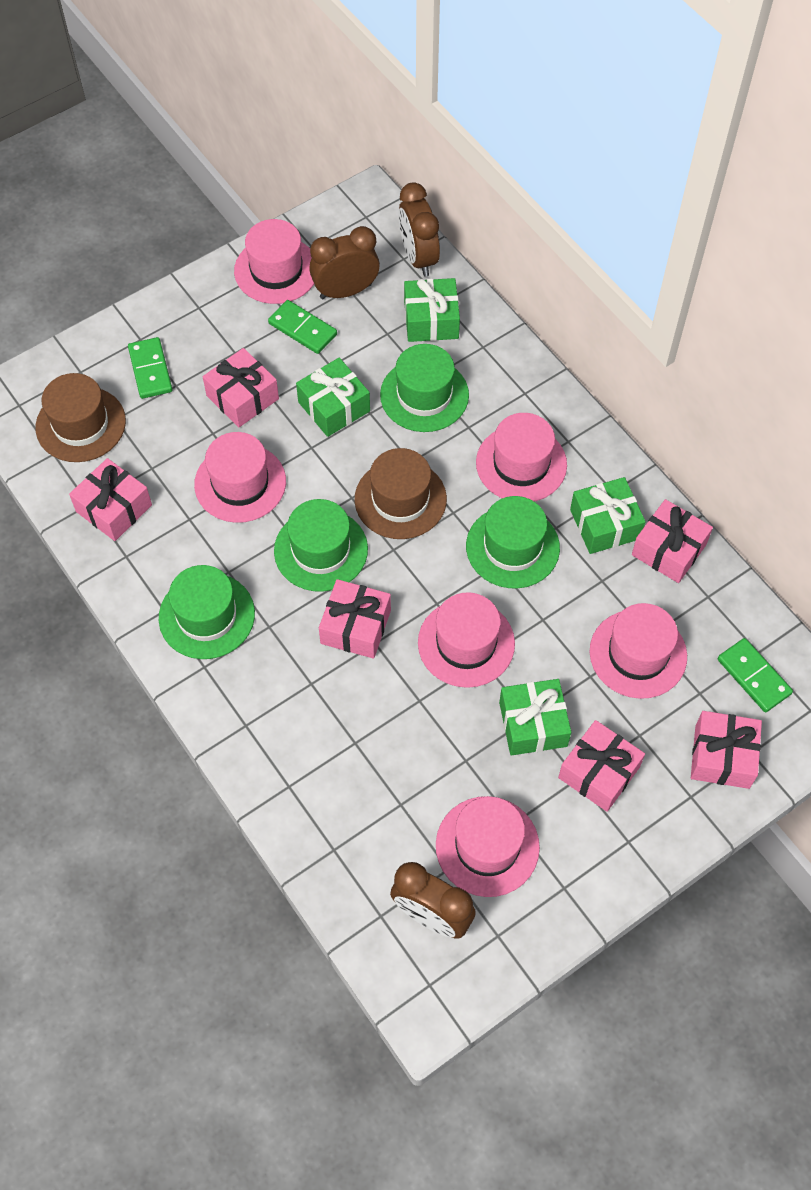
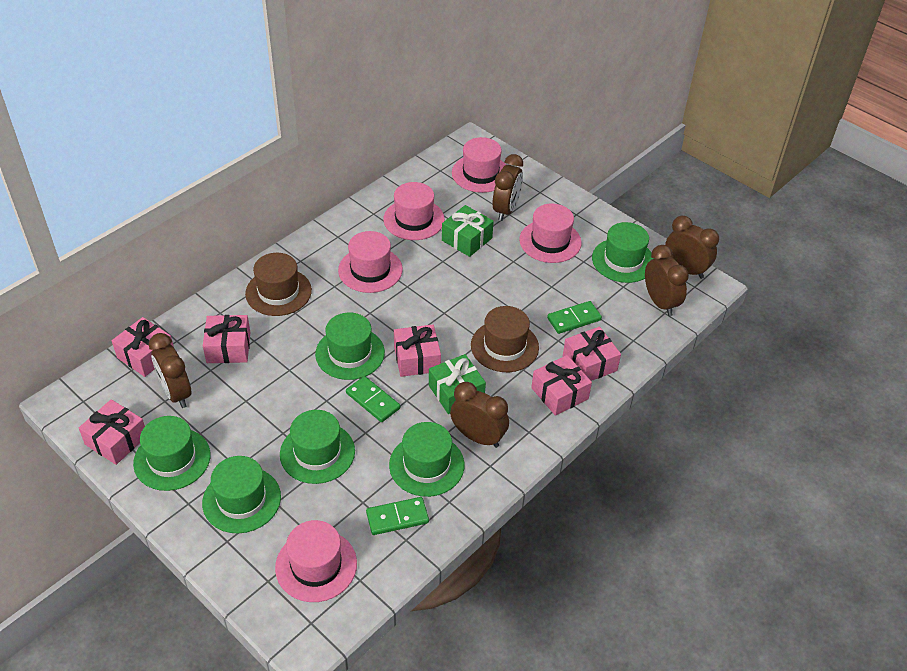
brown clock: 3 -> 5
green gift: 4 -> 2
green hat: 4 -> 6
pink hat: 6 -> 5

